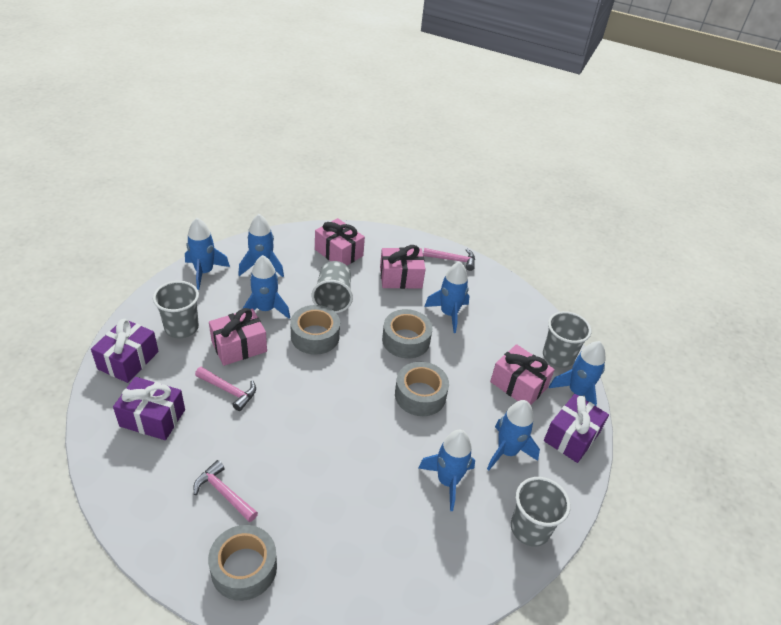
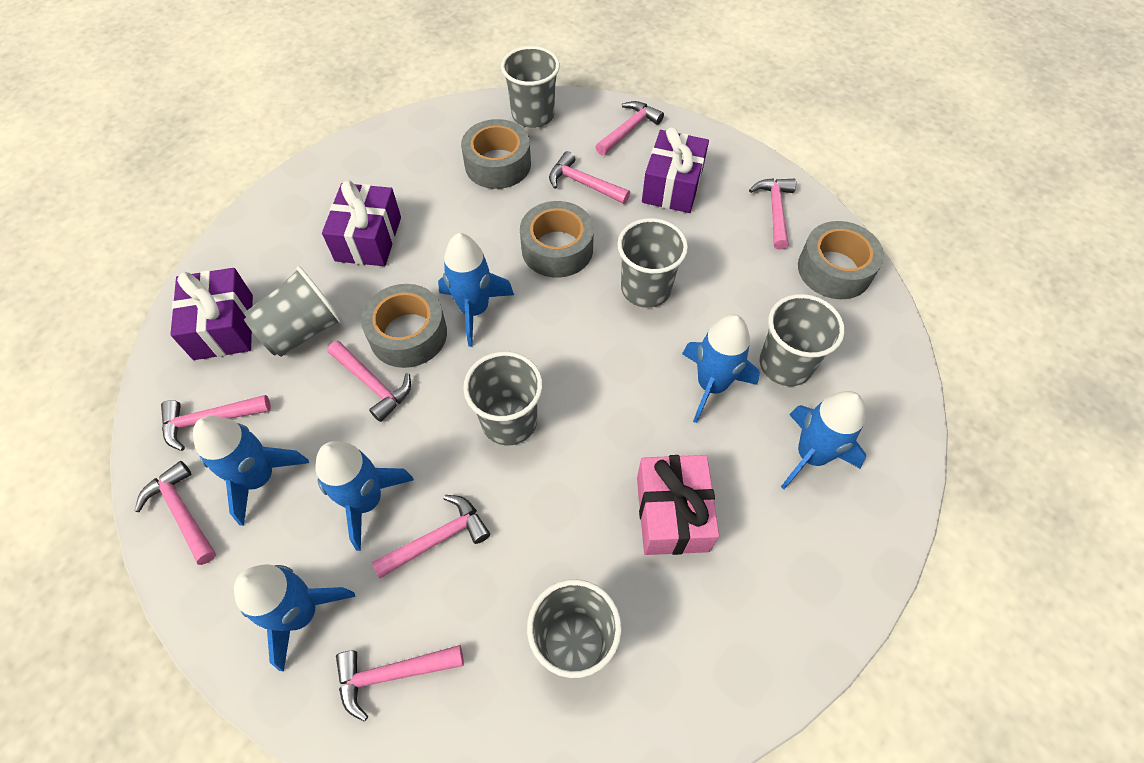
blue rocket: 7 -> 6
grey cup: 4 -> 6
pink gift: 4 -> 1
pink hammer: 3 -> 8

